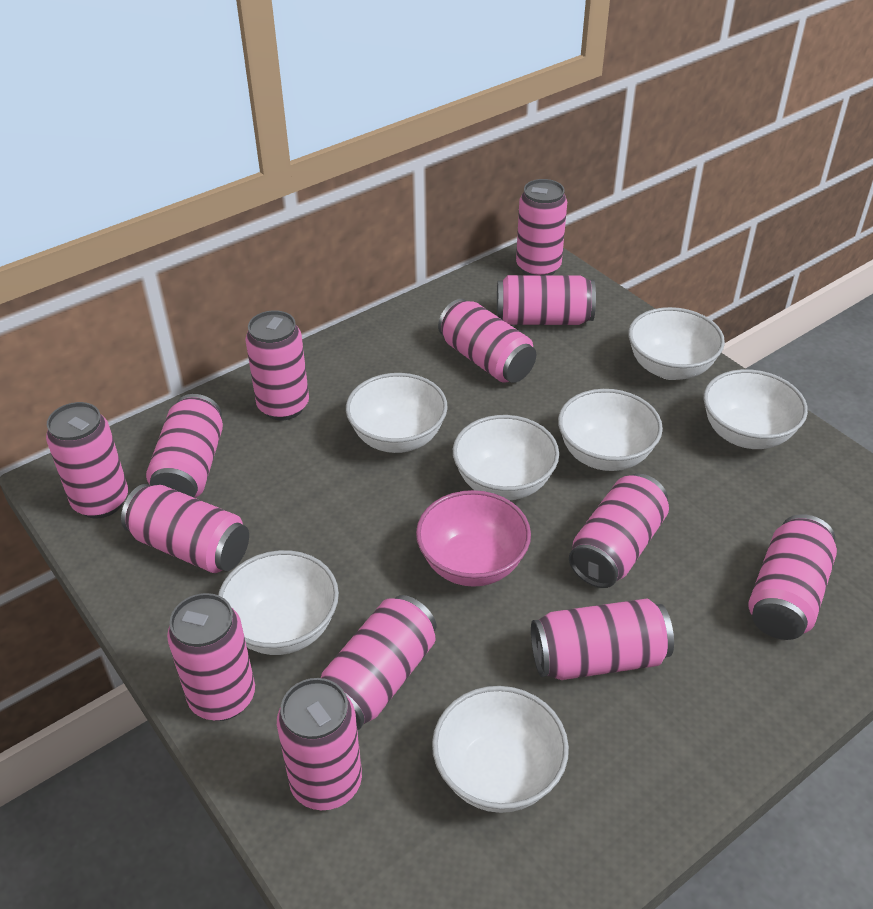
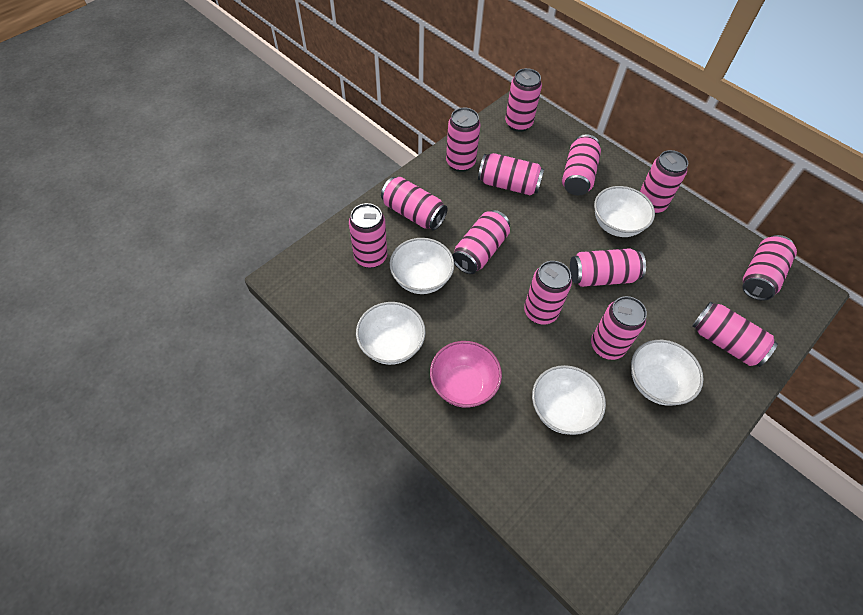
white bowl: 7 -> 5

